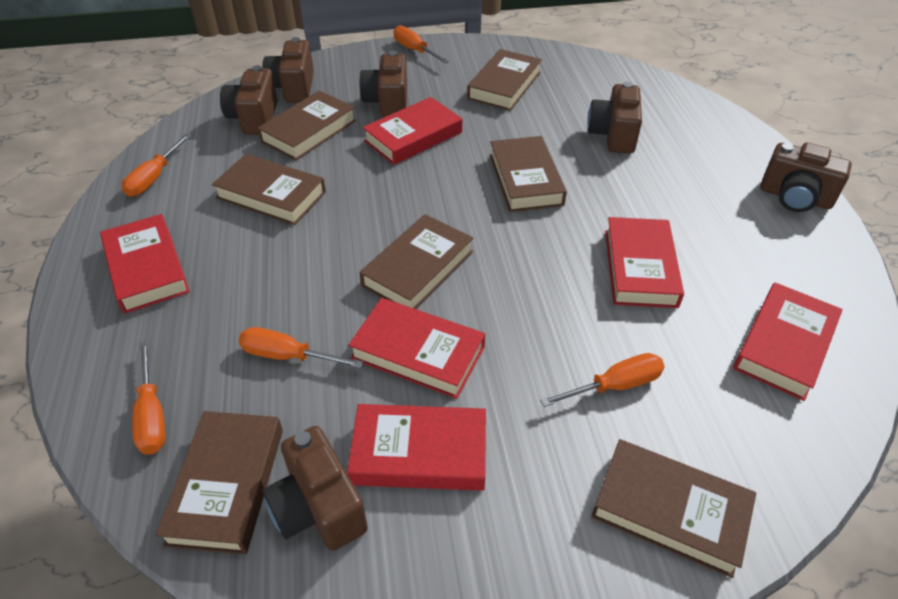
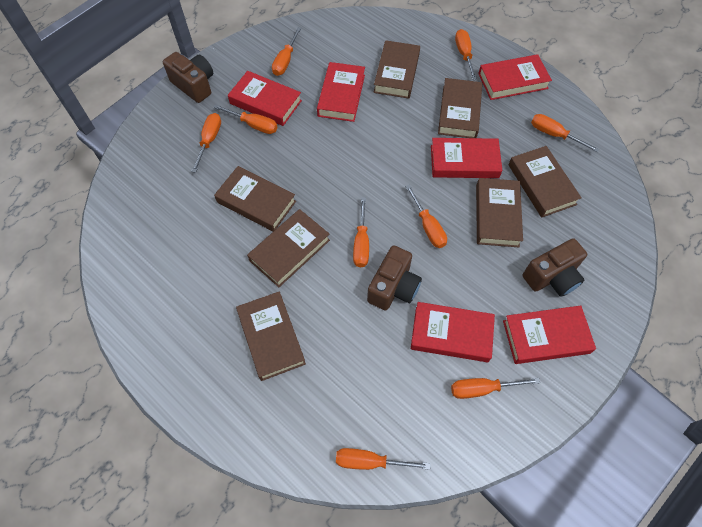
brown camera: 6 -> 3
orange screwdriver: 5 -> 9

